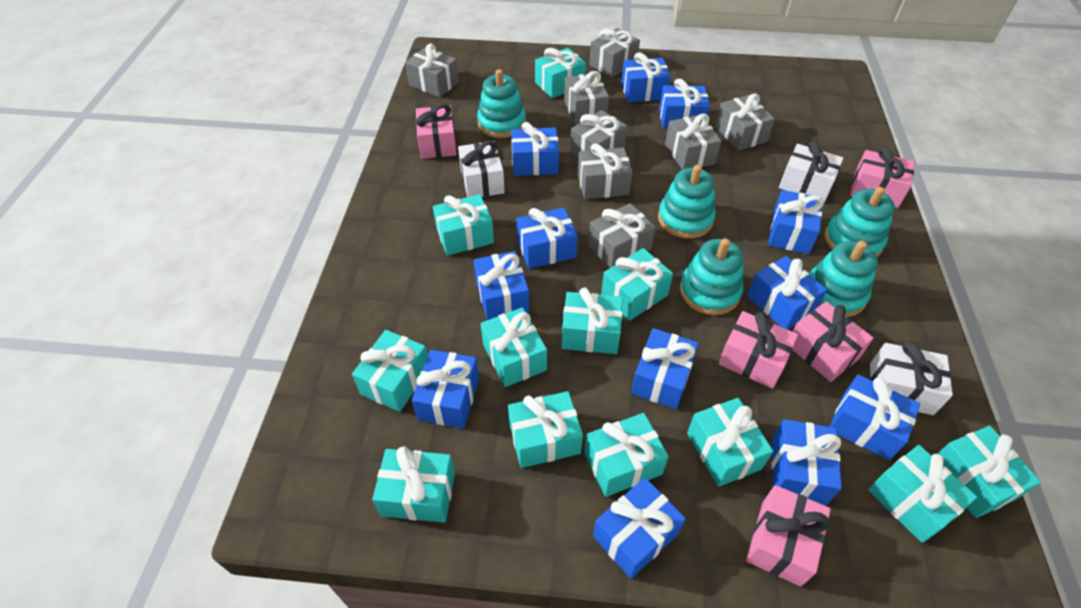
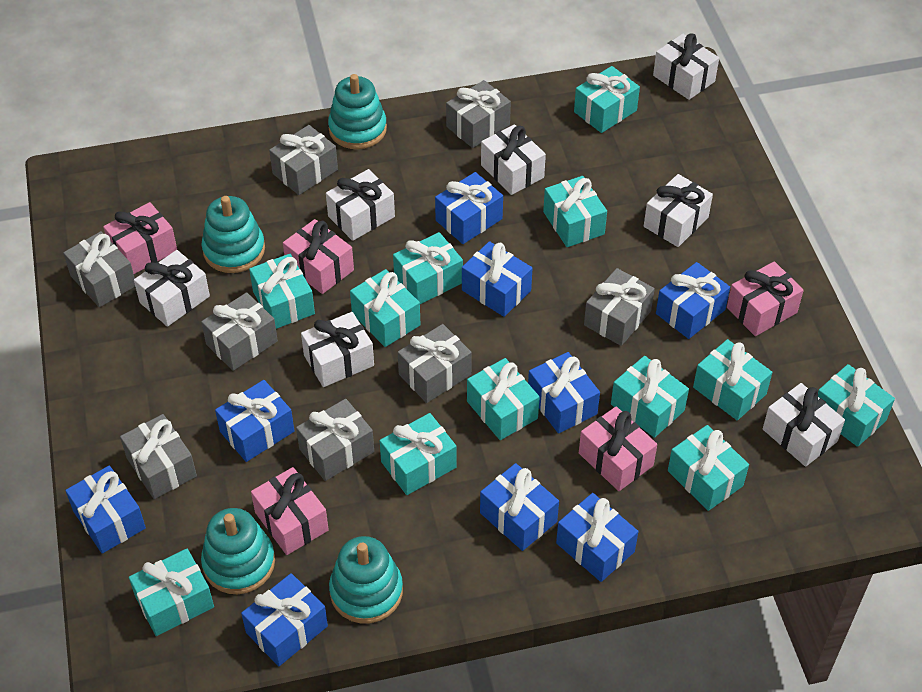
blue gift: 12 -> 9
turquoise stacking toy: 5 -> 4
white gift: 3 -> 7

